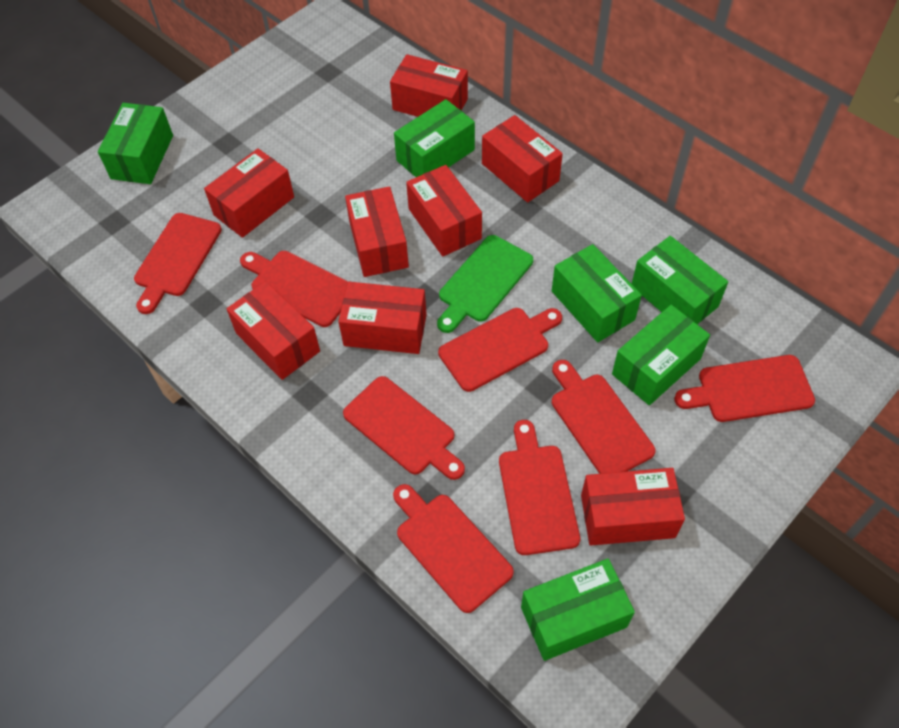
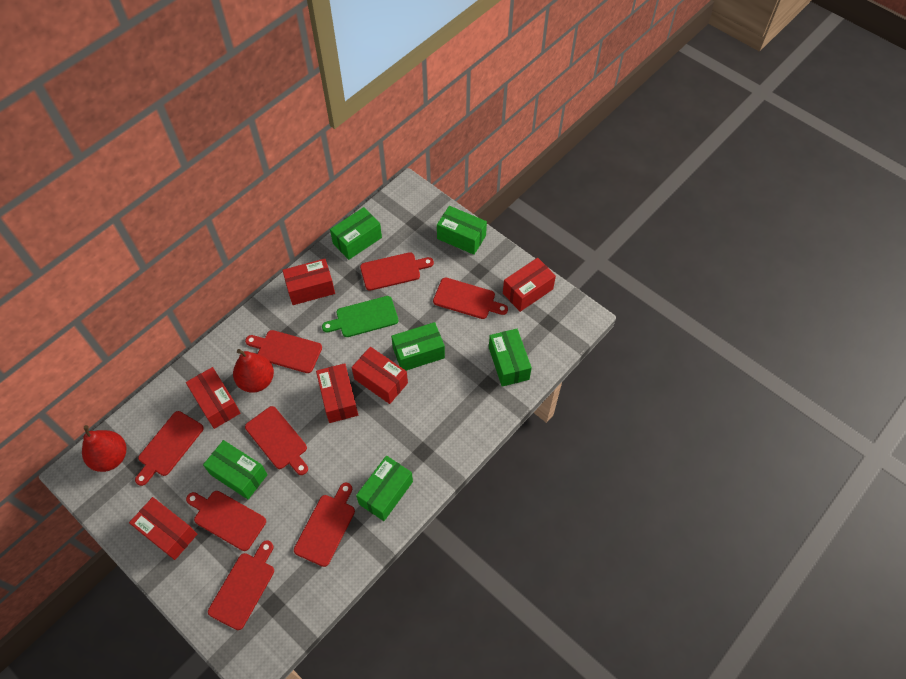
red box: 8 -> 6
red pear: 0 -> 2

